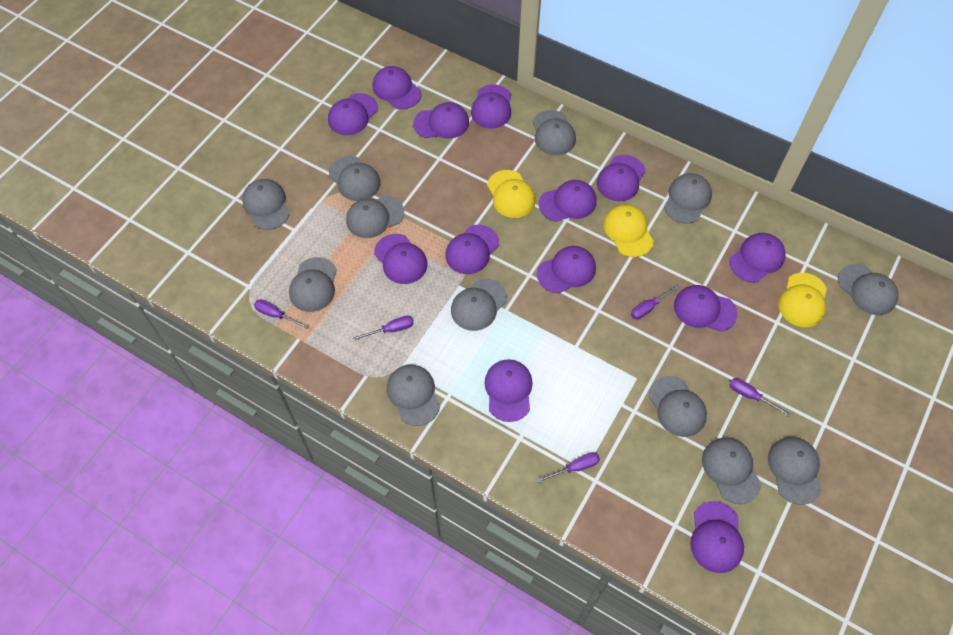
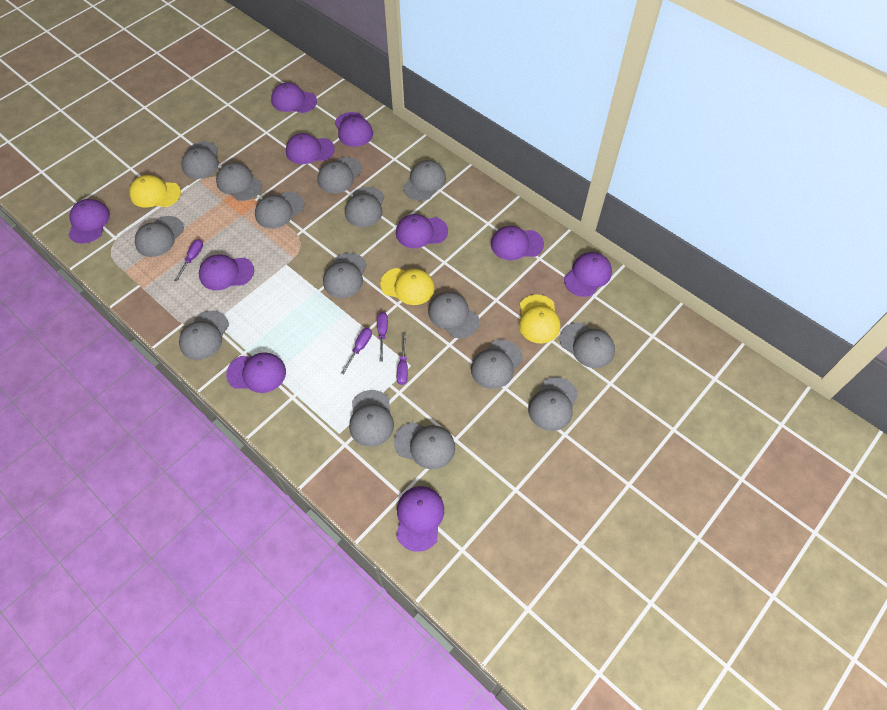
grey cap: 12 -> 15
purple cap: 13 -> 10
purple screwdriver: 5 -> 4

